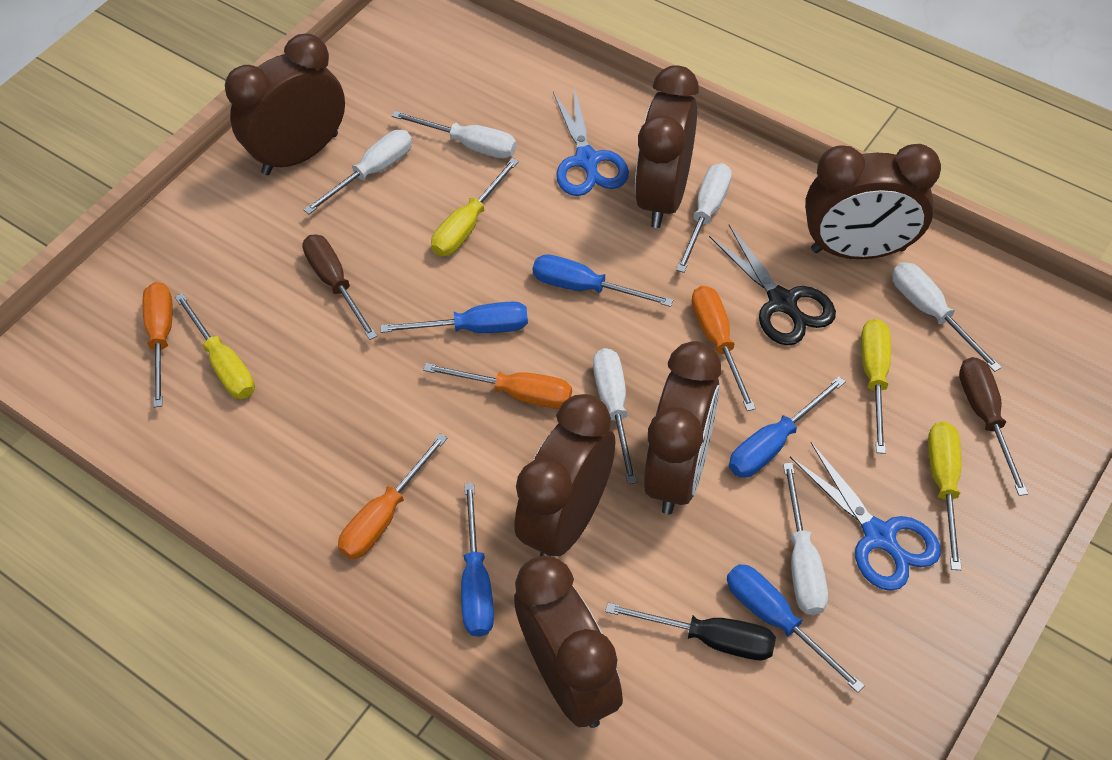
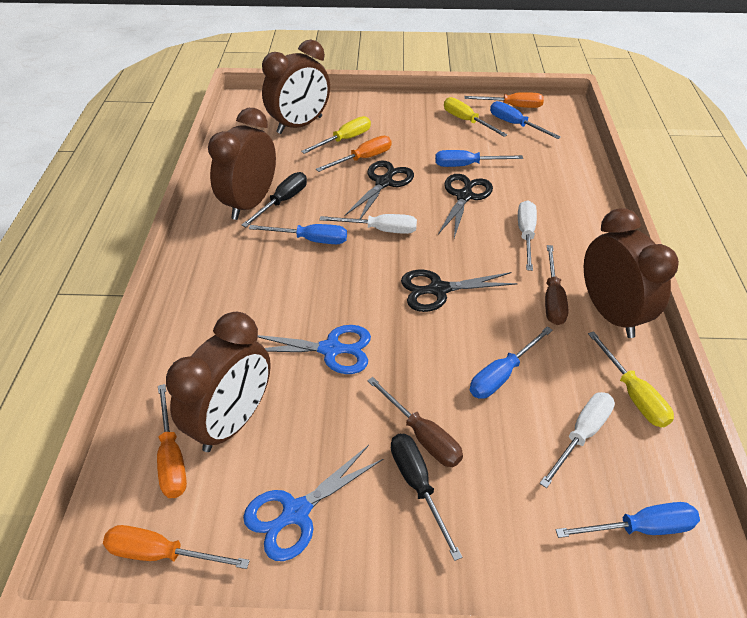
black scissors: 1 -> 3
black screwdriver: 1 -> 2
brown clock: 6 -> 4
white screwdriver: 6 -> 3
yellow screwdriver: 4 -> 3

